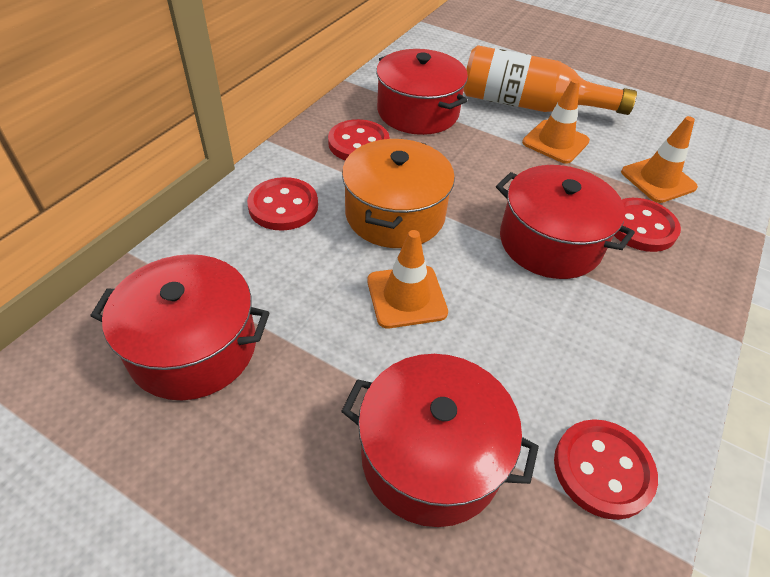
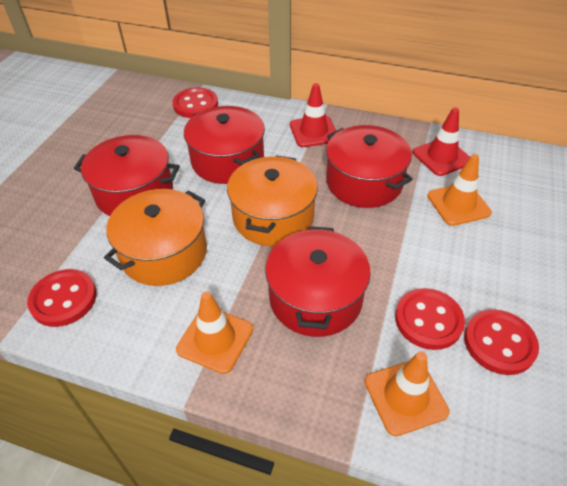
orange bottle: 1 -> 0
orange pot: 1 -> 2
red traffic cone: 0 -> 2

